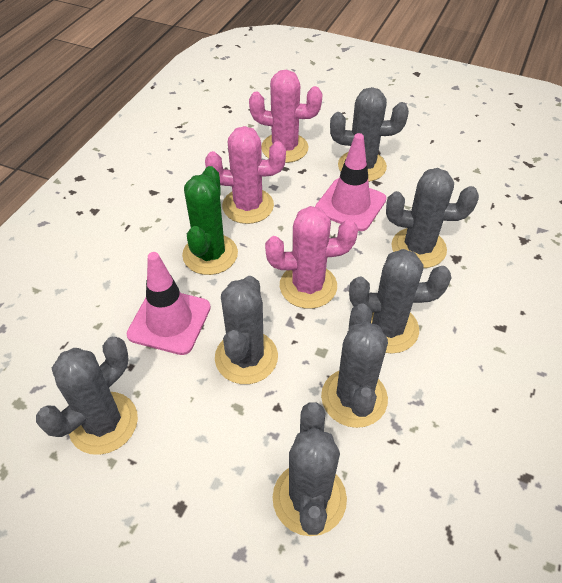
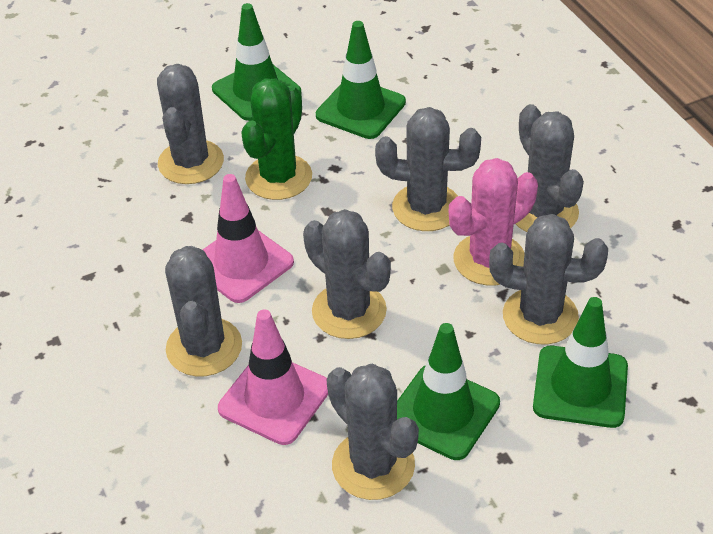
green traffic cone: 0 -> 4
pink cactus: 3 -> 1

